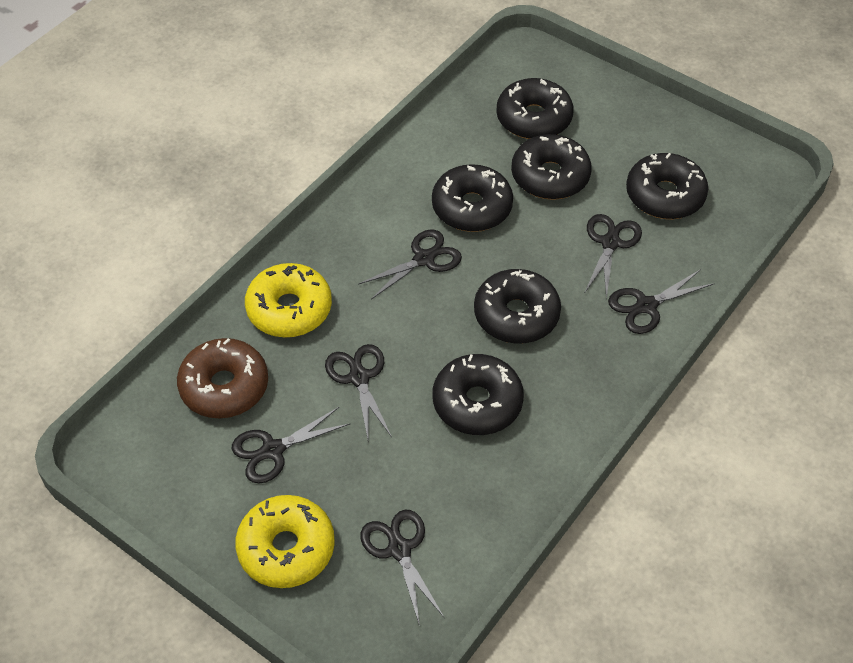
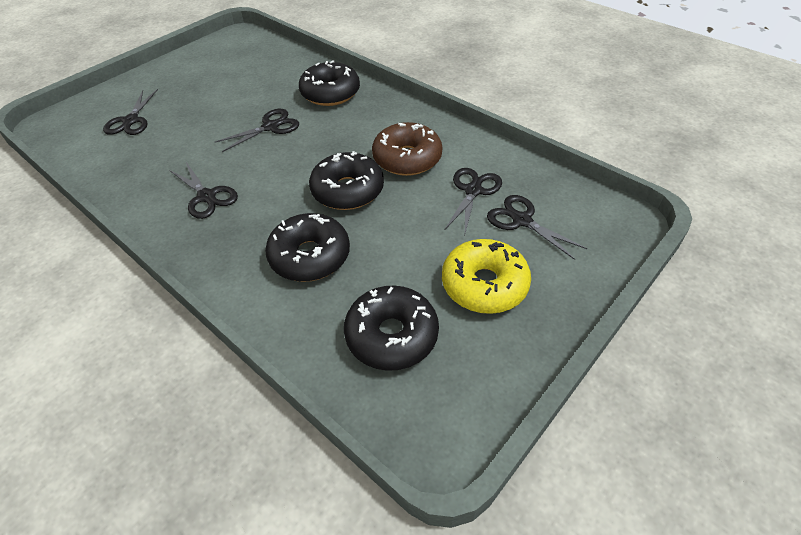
black donut: 6 -> 4
black scissors: 6 -> 5
yellow donut: 2 -> 1

